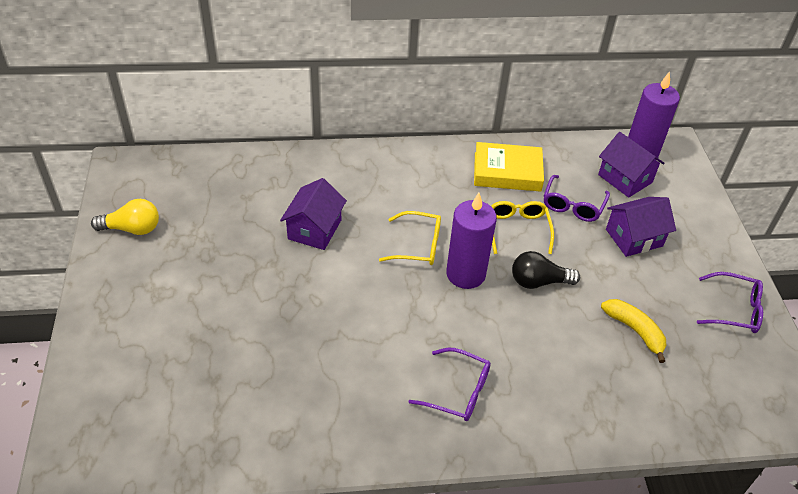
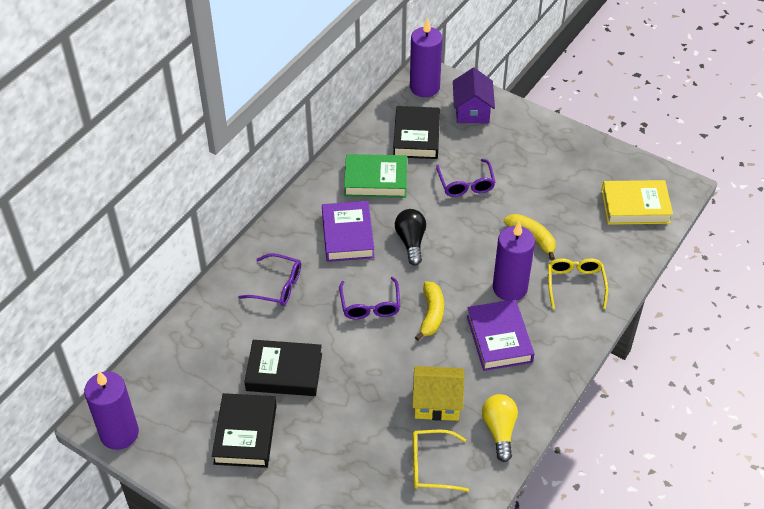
black book: 0 -> 3
green book: 0 -> 1
purple book: 0 -> 2
purple candle: 2 -> 3
purple house: 3 -> 1
yellow banana: 1 -> 2
yellow house: 0 -> 1

